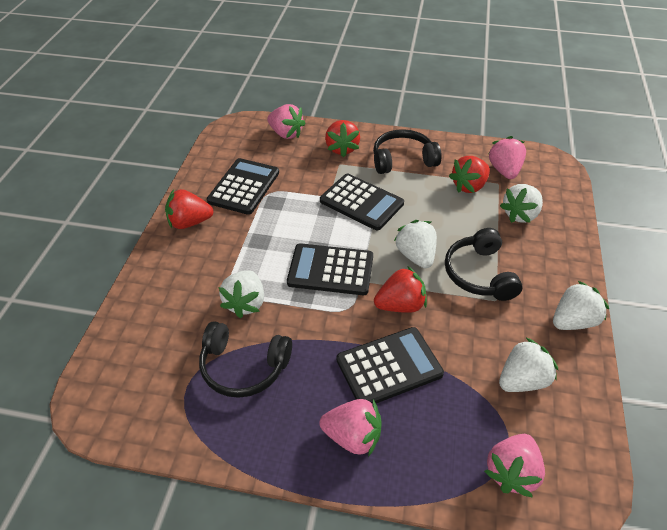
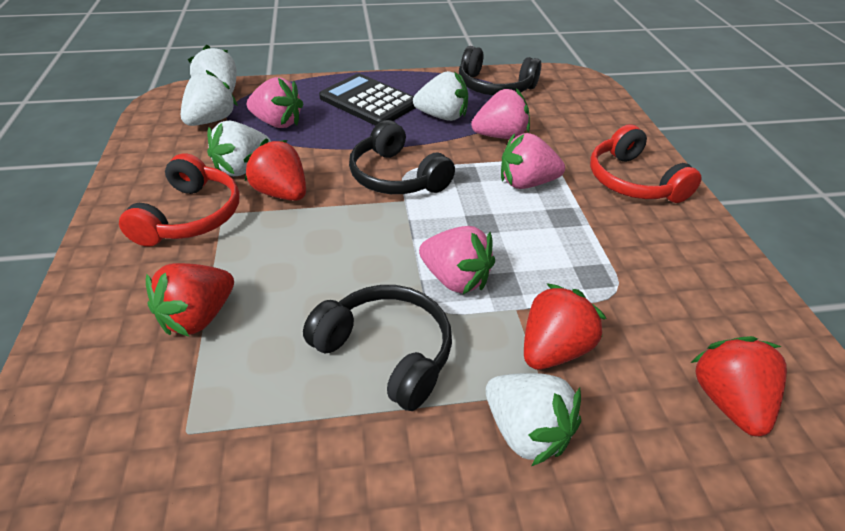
black calculator: 4 -> 1
red headphones: 0 -> 2

